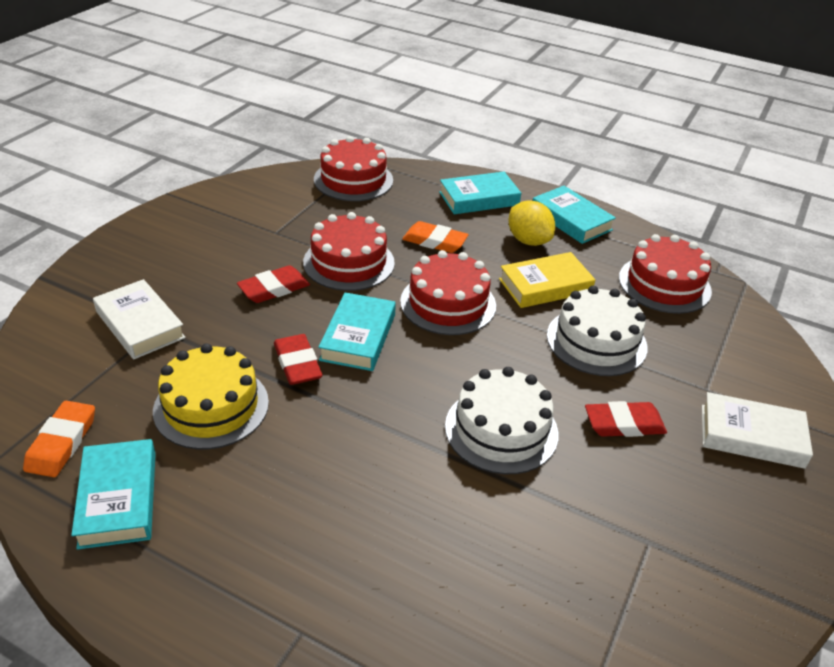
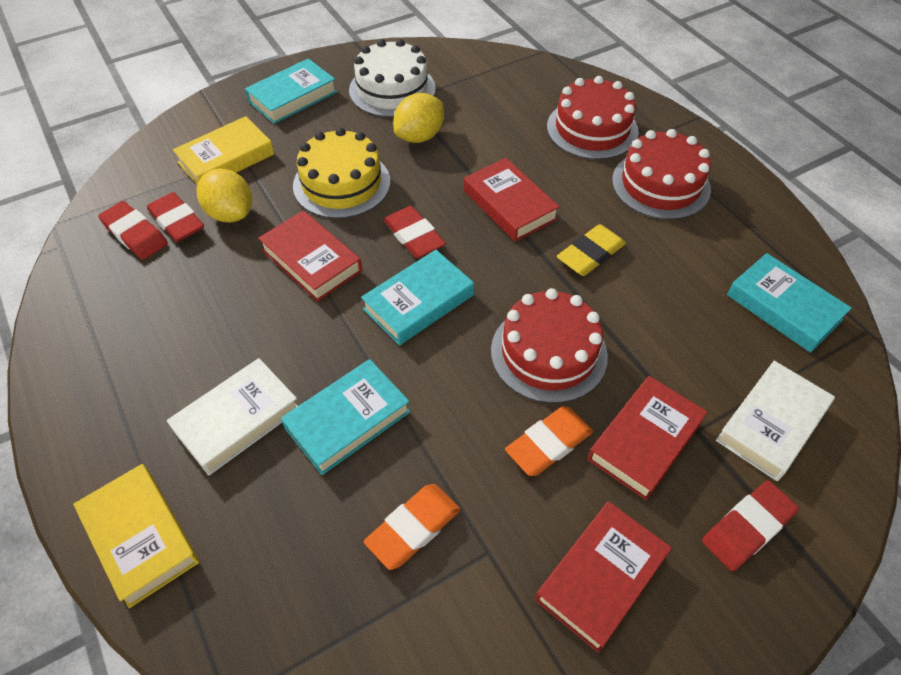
red book: 0 -> 4
red cake: 4 -> 3
red eraser: 3 -> 4
white cake: 2 -> 1
yellow book: 1 -> 2
yellow eraser: 0 -> 1
yellow lemon: 1 -> 2

